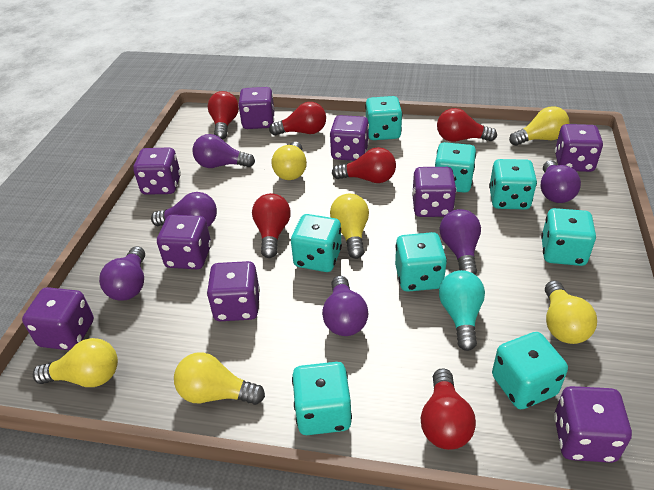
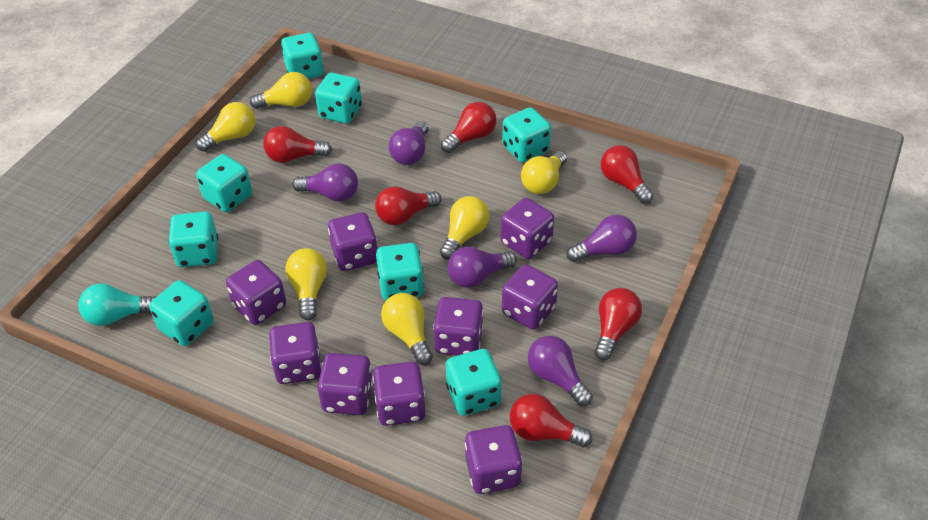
purple light bulb: 6 -> 5

